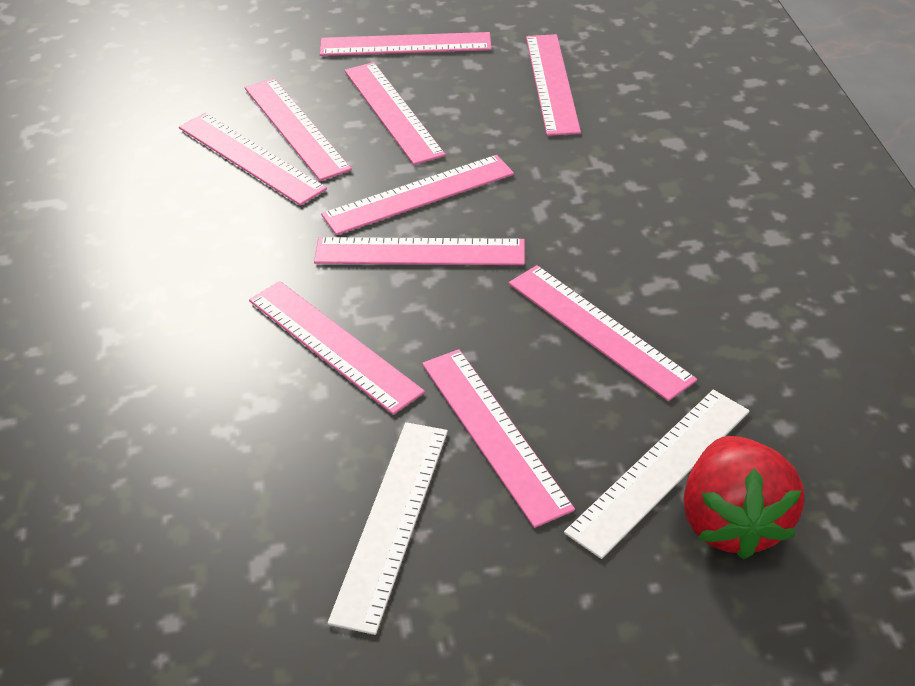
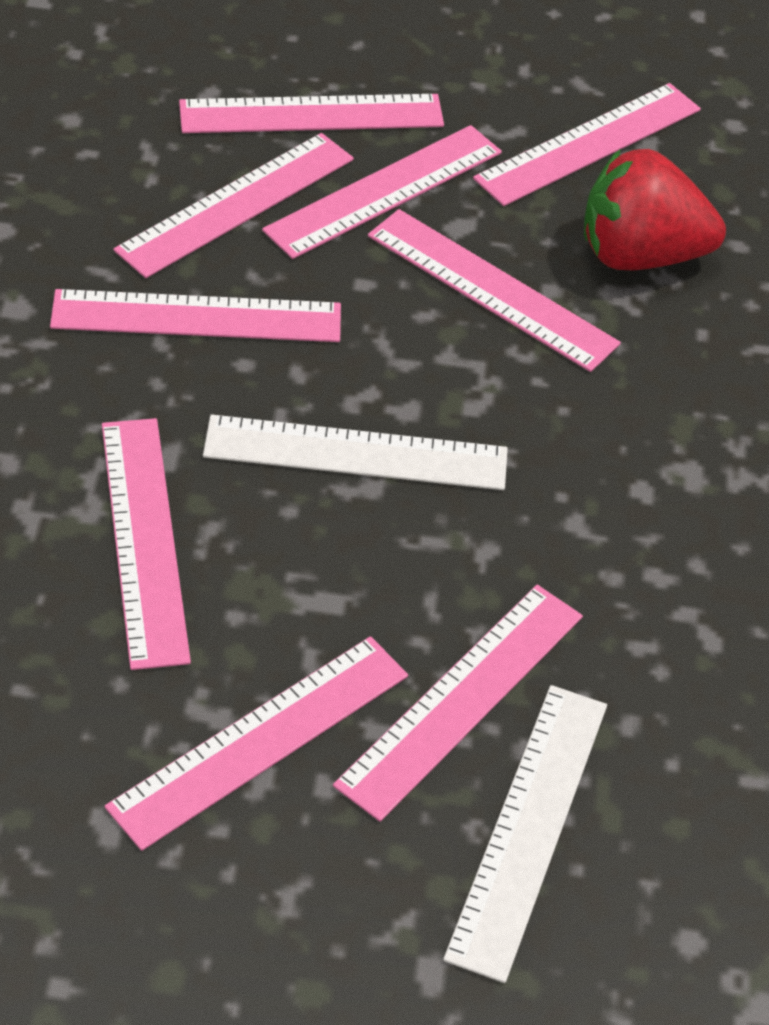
pink ruler: 10 -> 9

